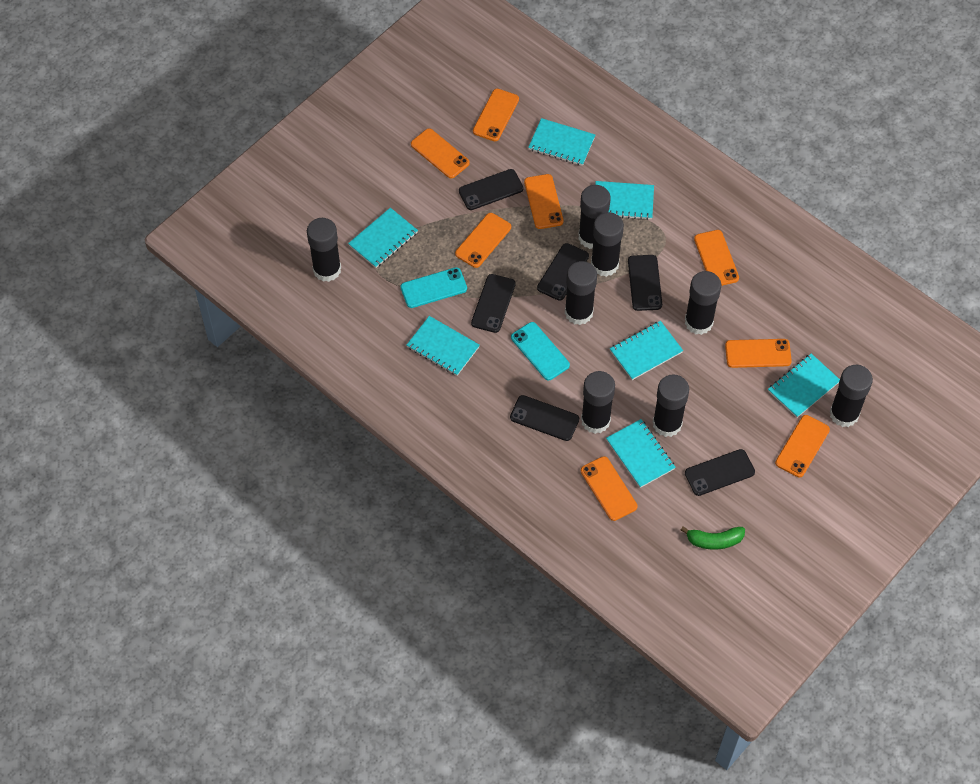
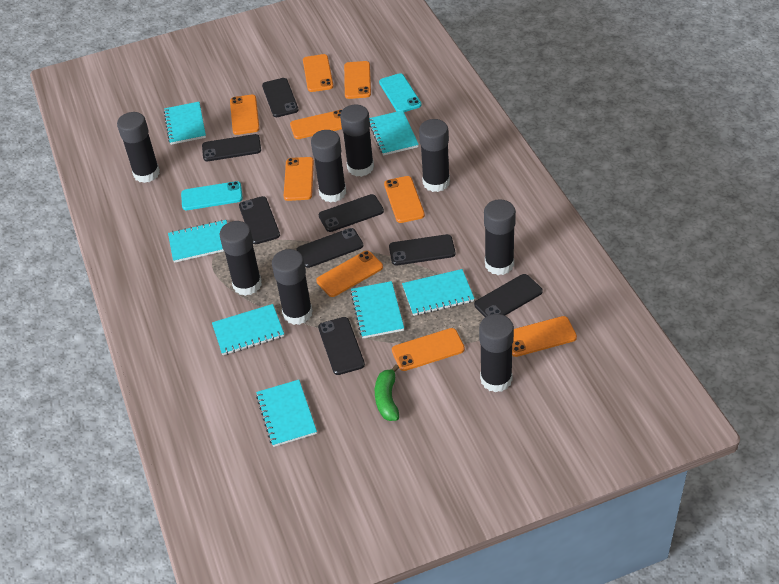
black phone: 6 -> 8
orange phone: 8 -> 9

